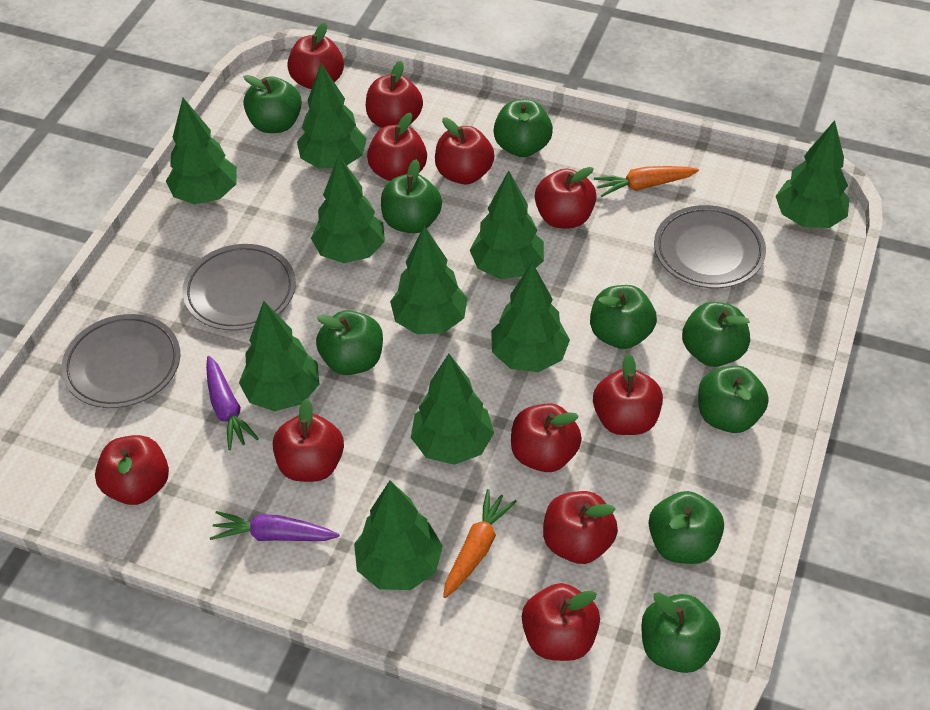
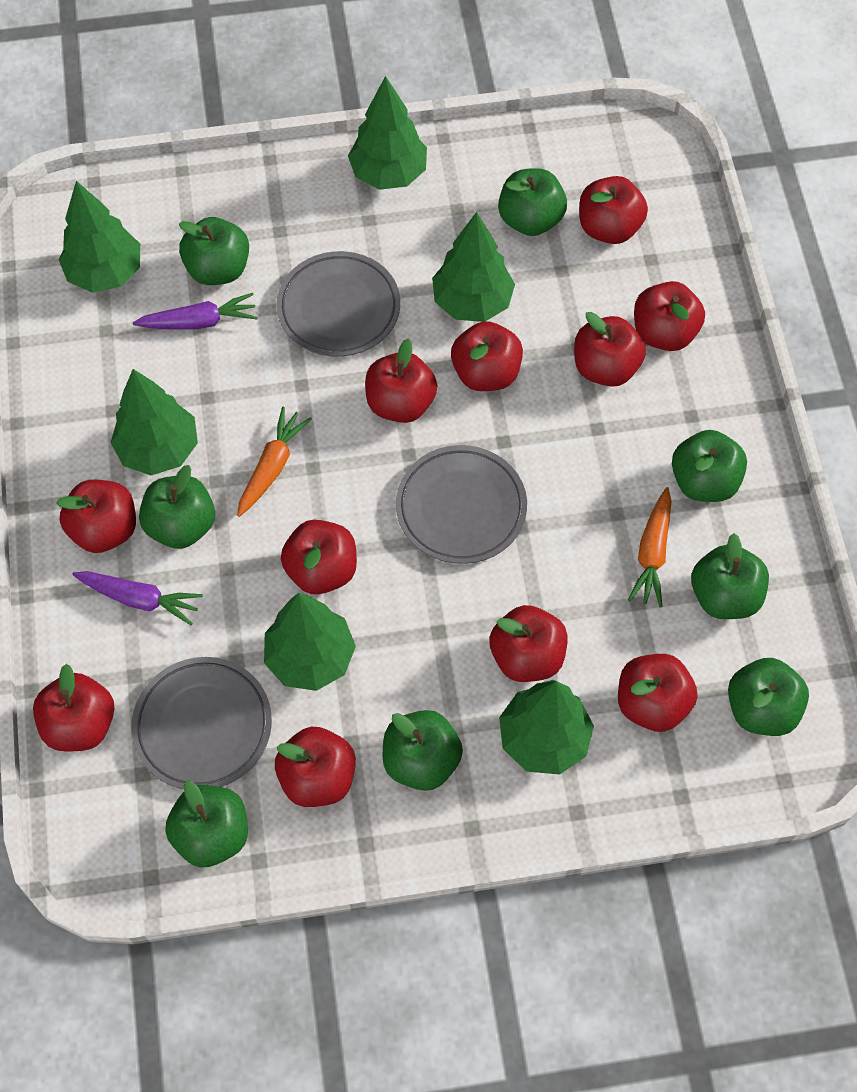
green apple: 9 -> 8
green tree: 10 -> 6

